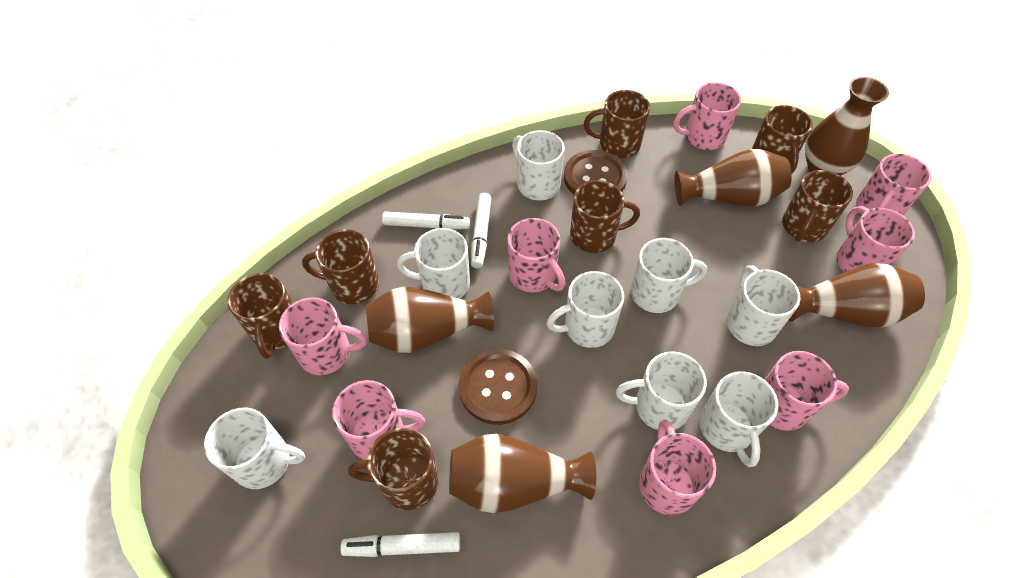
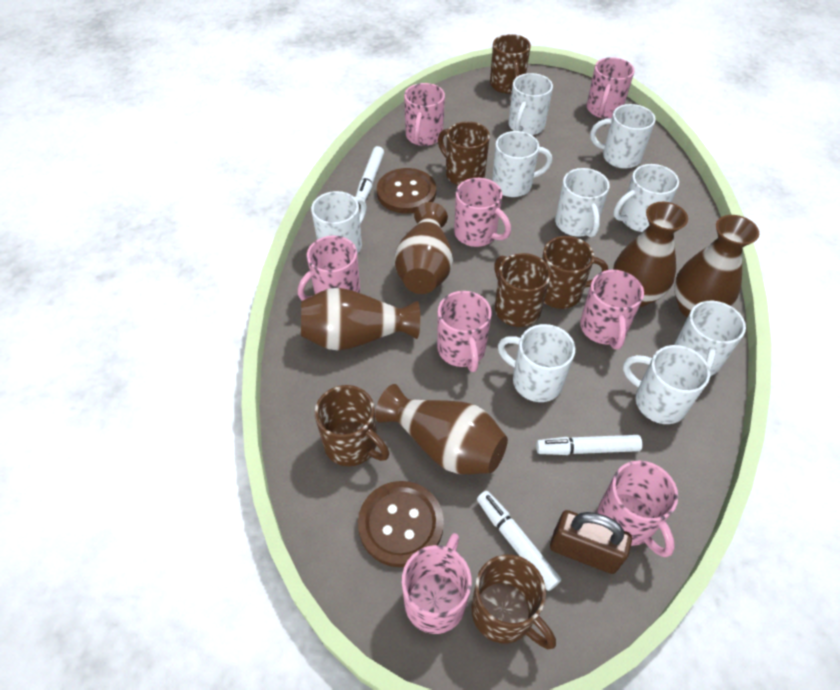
brown mug: 7 -> 6
brown padlock: 0 -> 1
white mug: 8 -> 9

